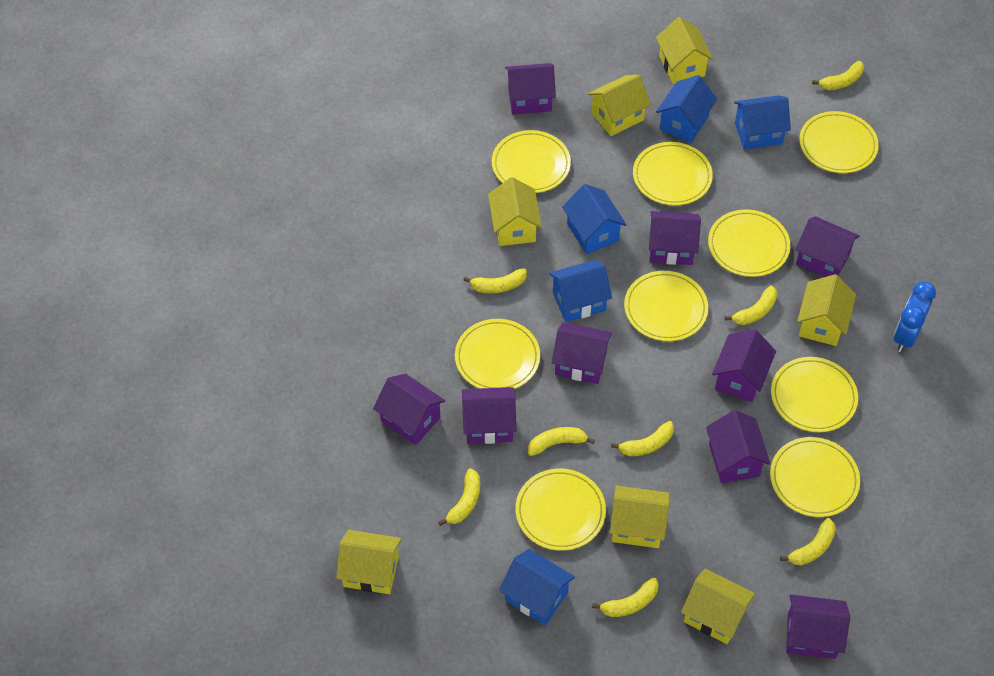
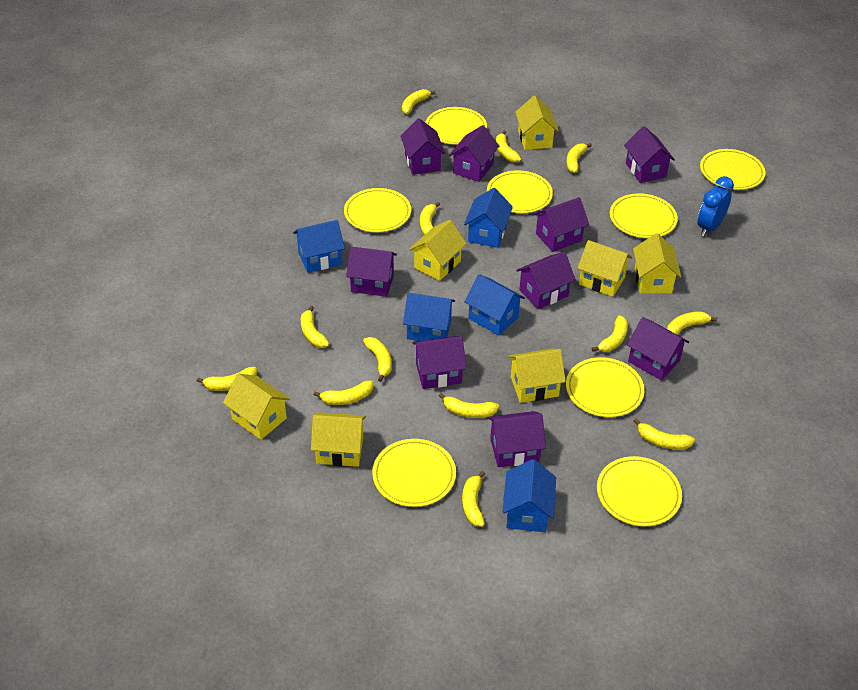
yellow banana: 8 -> 13
yellow plate: 9 -> 8

